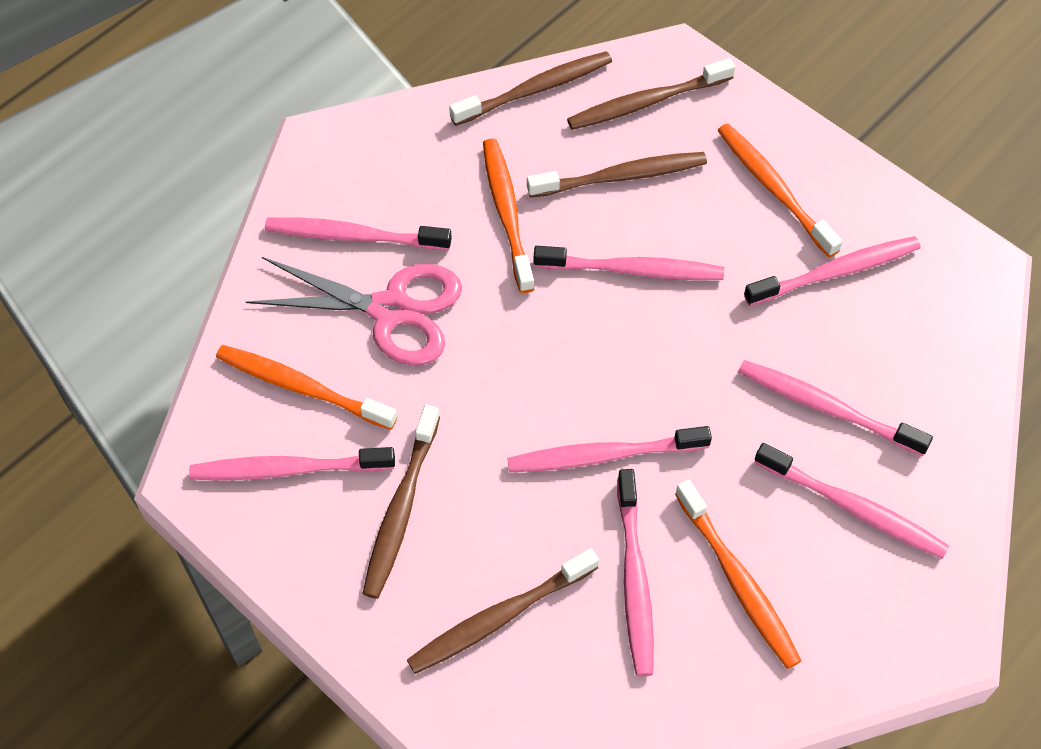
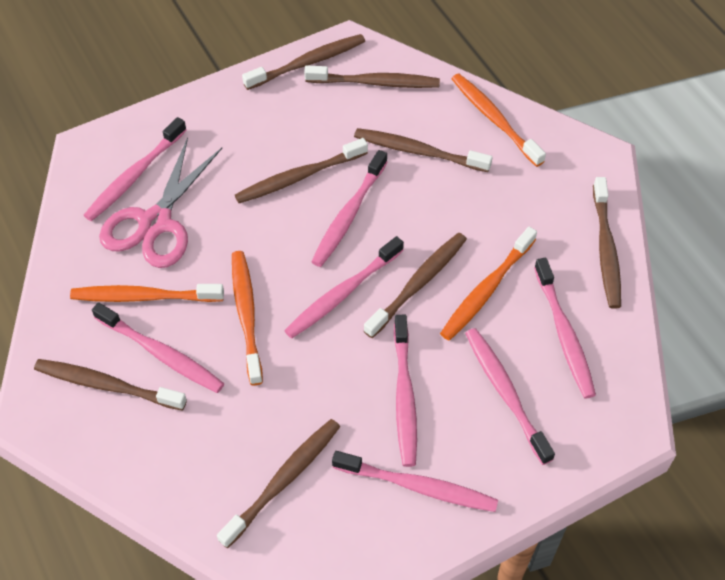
brown toothbrush: 5 -> 8

